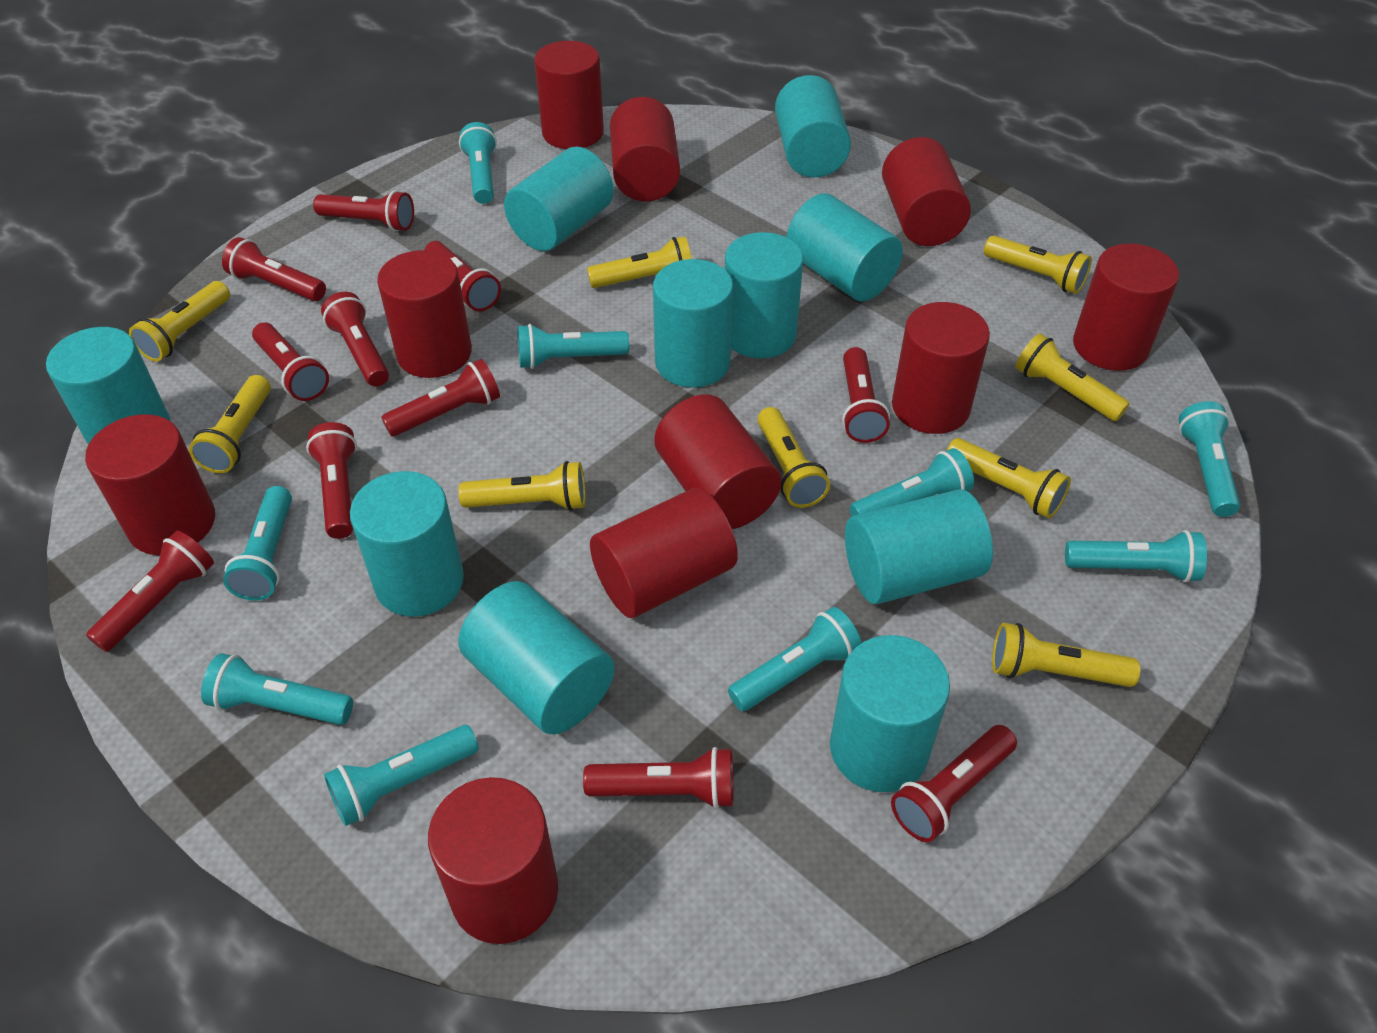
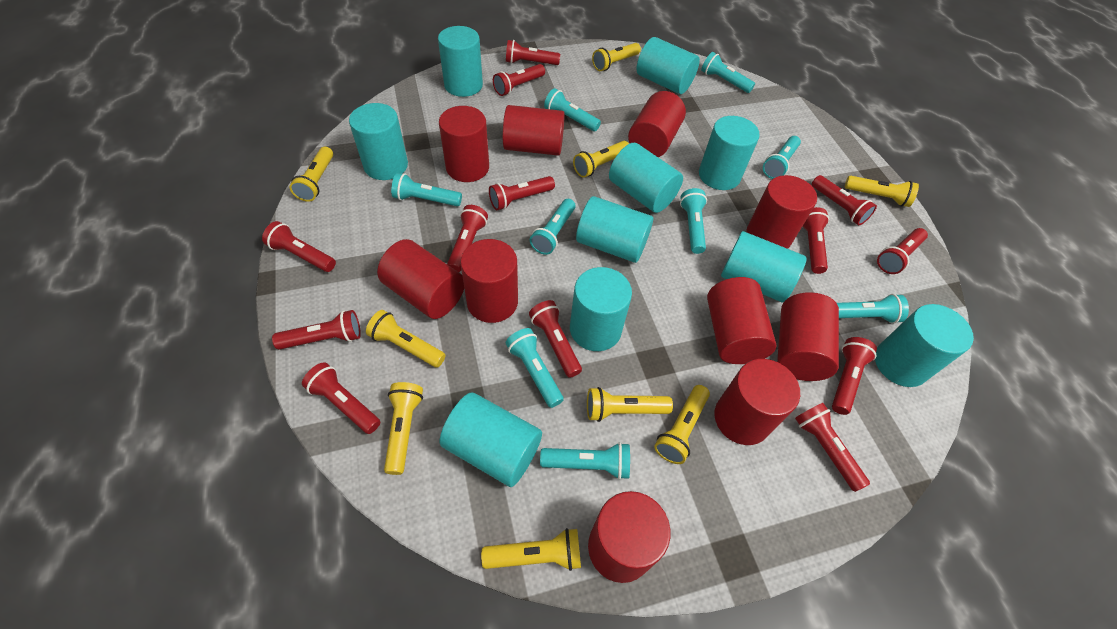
red flashlight: 11 -> 13

